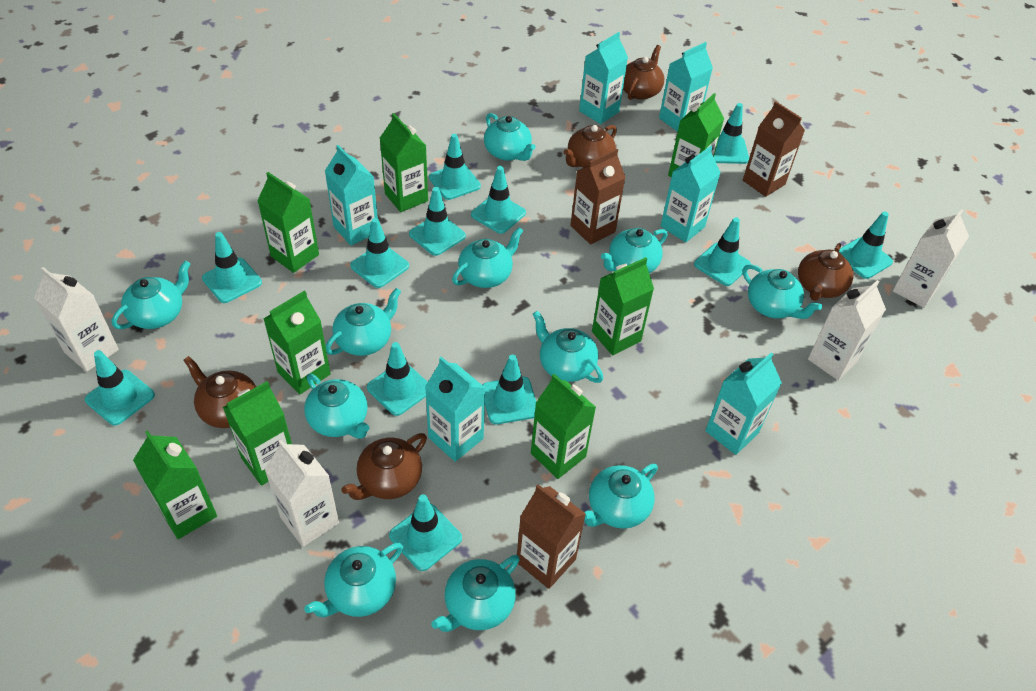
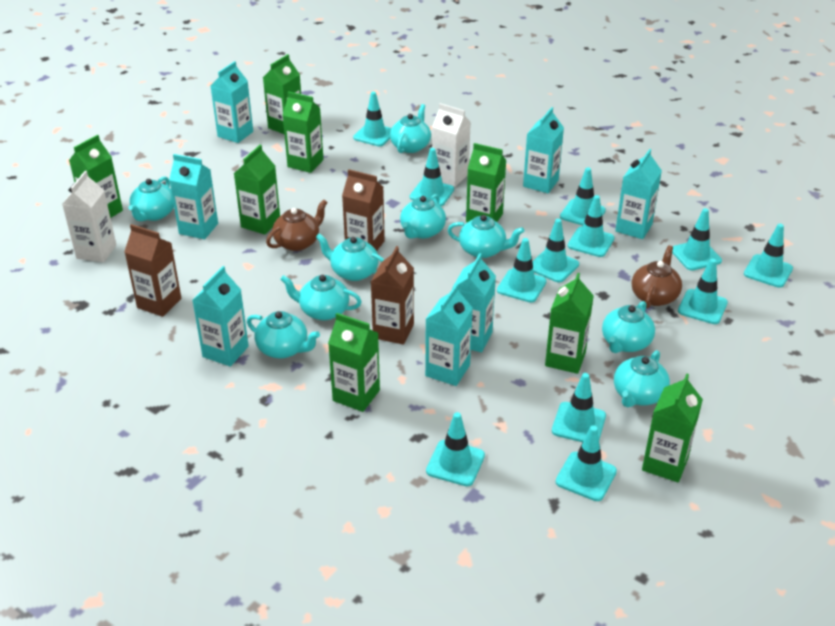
brown teapot: 5 -> 2
turquoise carton: 6 -> 7
turquoise teapot: 11 -> 9
white carton: 4 -> 2

